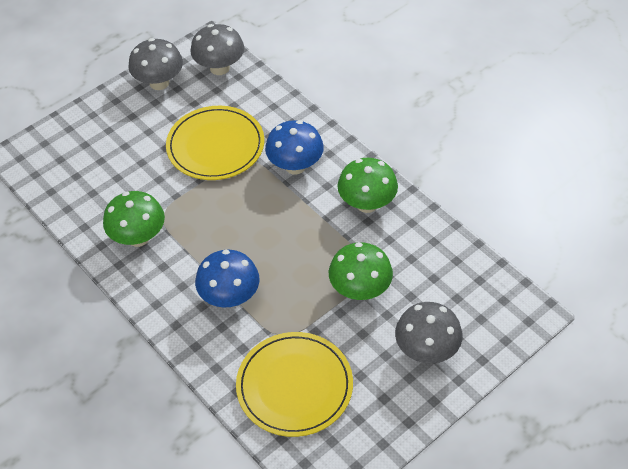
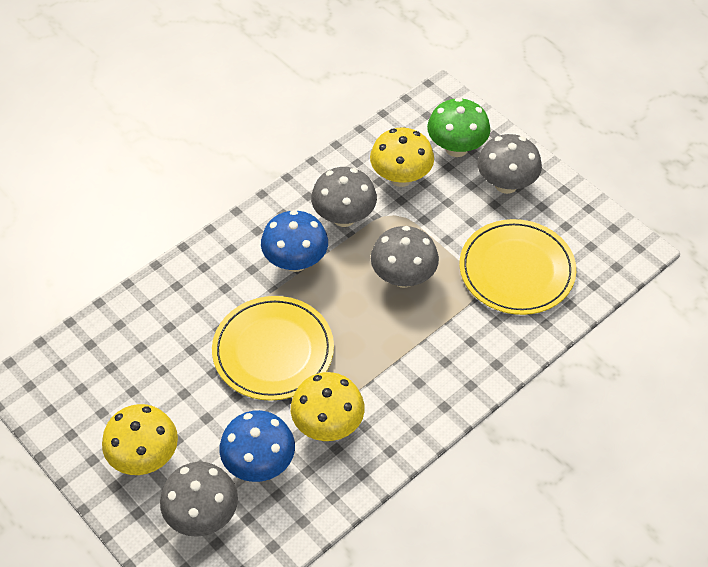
green mushroom: 3 -> 1
grey mushroom: 3 -> 4
yellow mushroom: 0 -> 3

